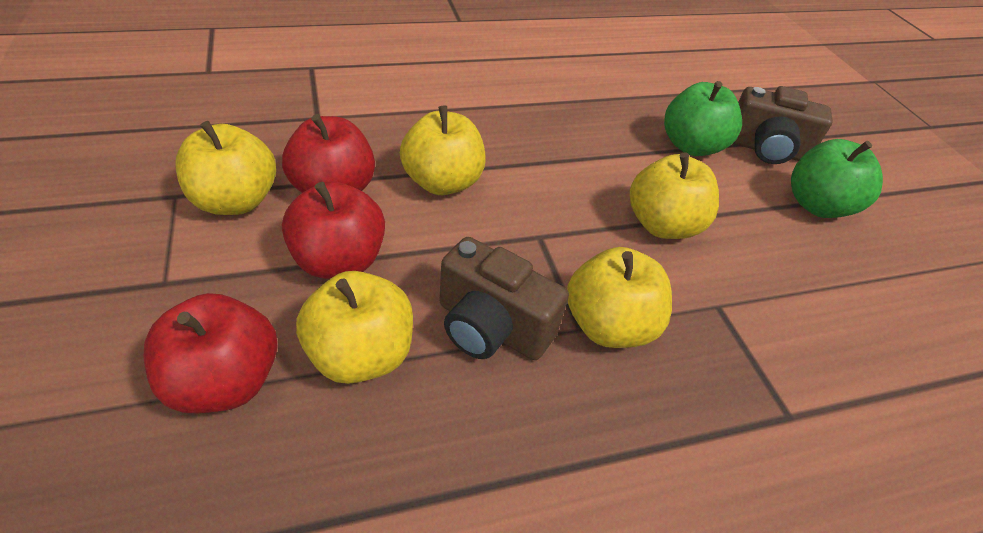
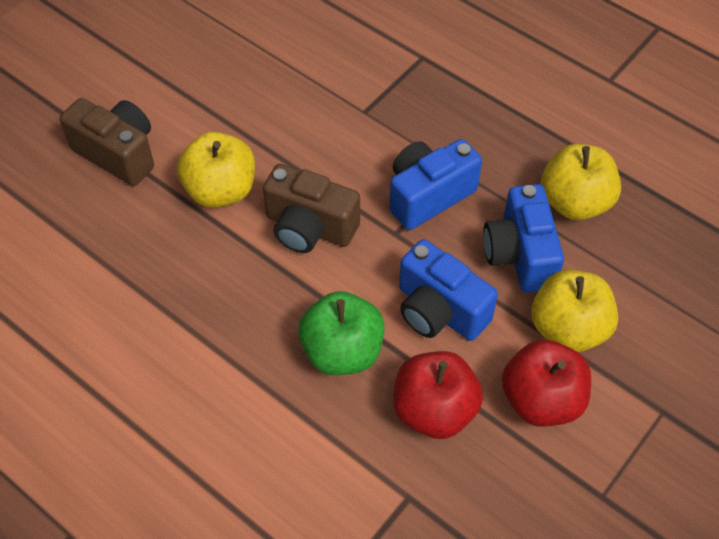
blue camera: 0 -> 3
green apple: 2 -> 1
red apple: 3 -> 2
yellow apple: 5 -> 3

